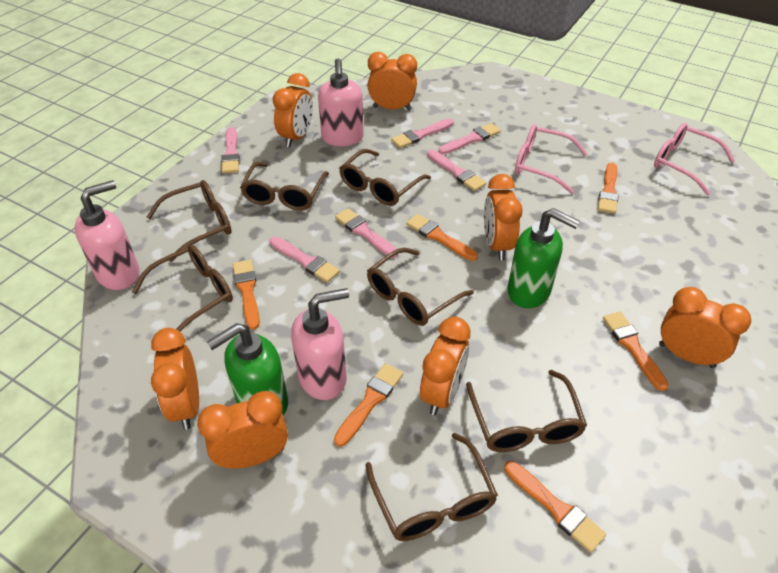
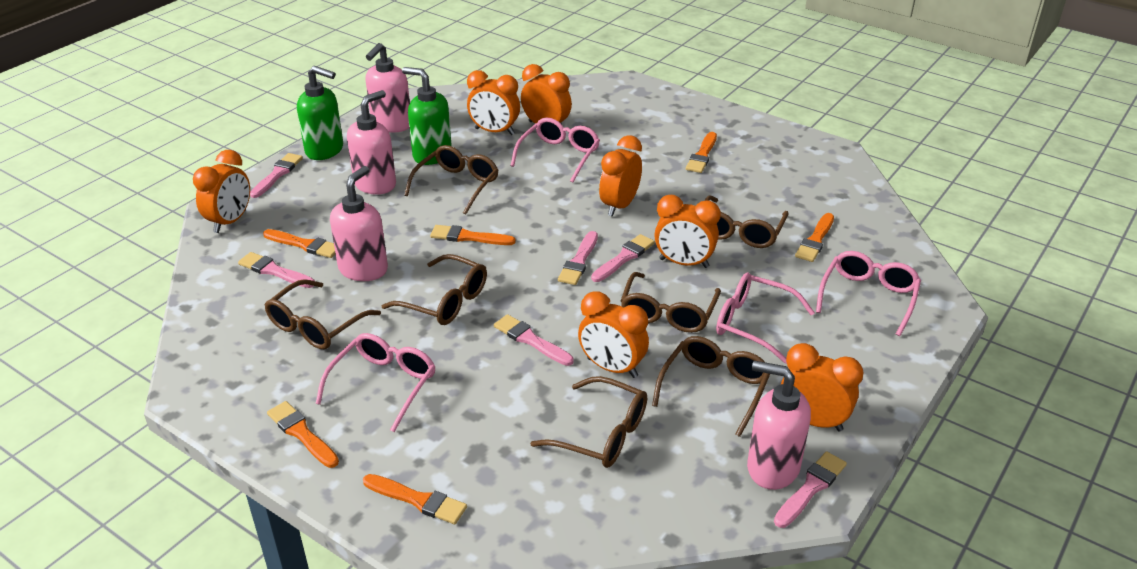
pink glasses: 2 -> 4
pink soap dispenser: 3 -> 4

